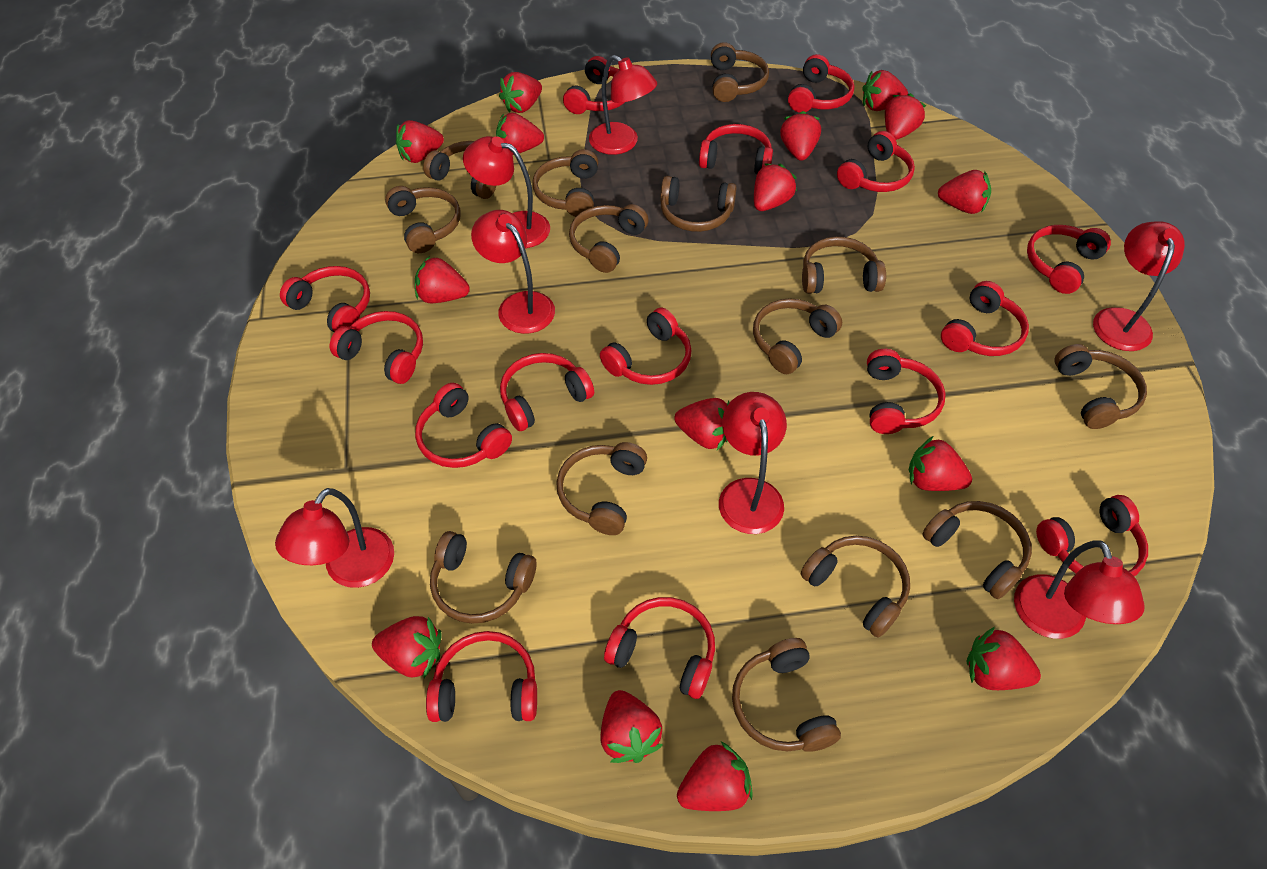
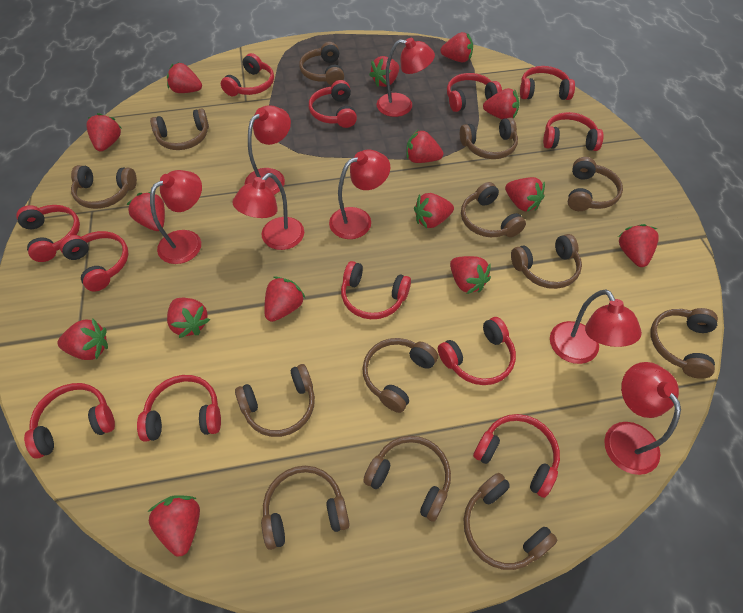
brown headphones: 14 -> 13
red headphones: 15 -> 12

